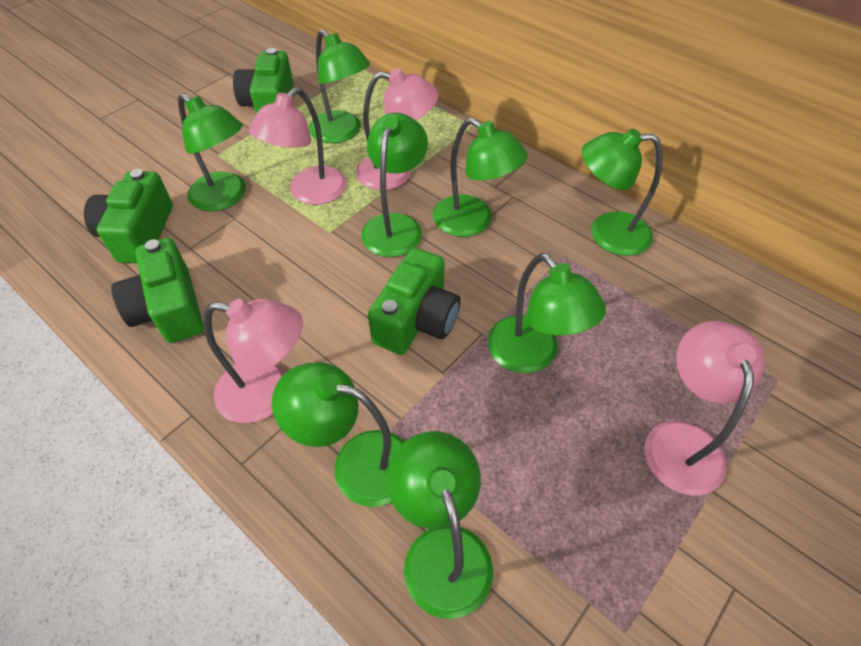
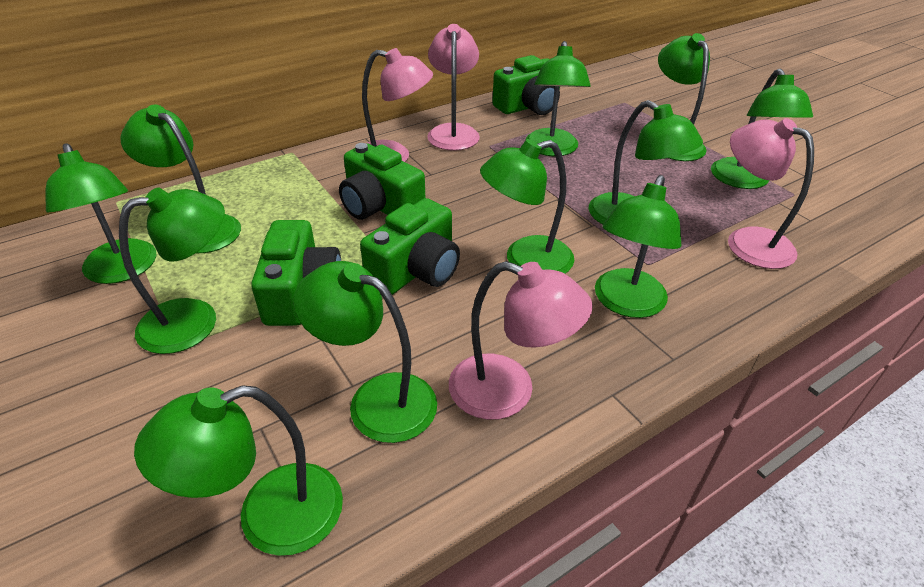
green lamp: 8 -> 11

